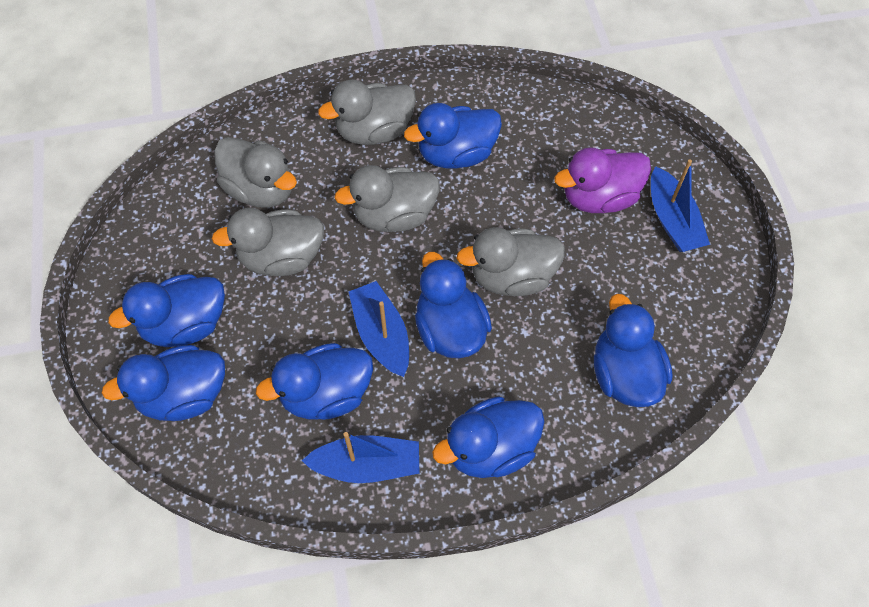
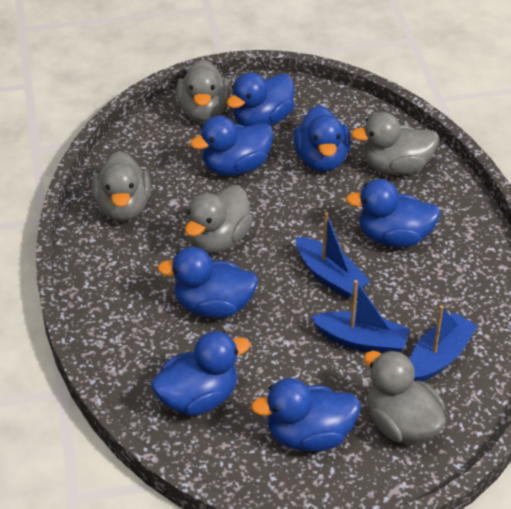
purple duck: 1 -> 0

